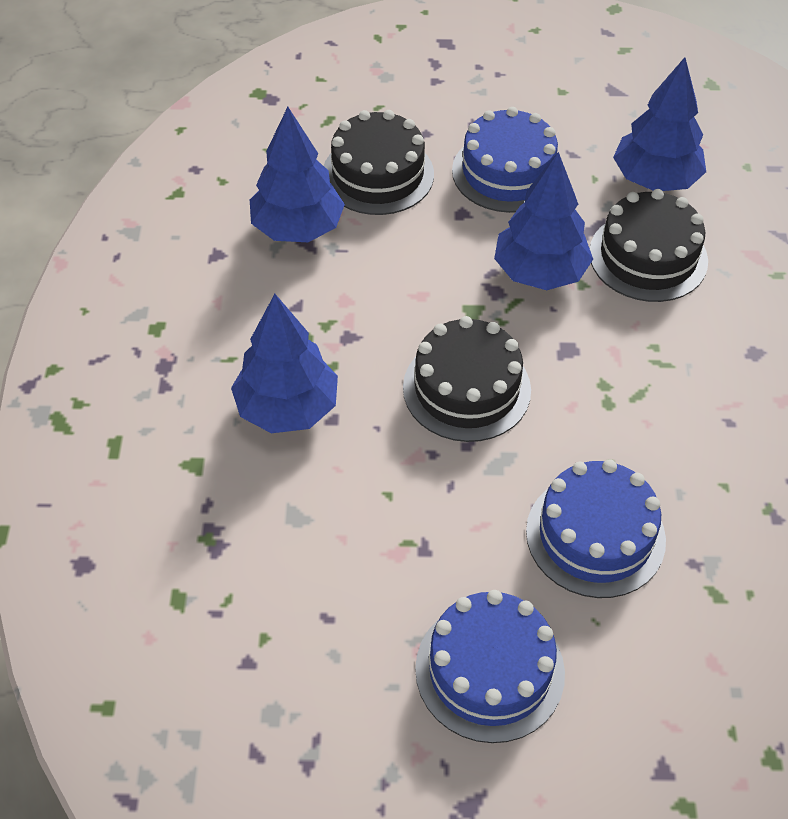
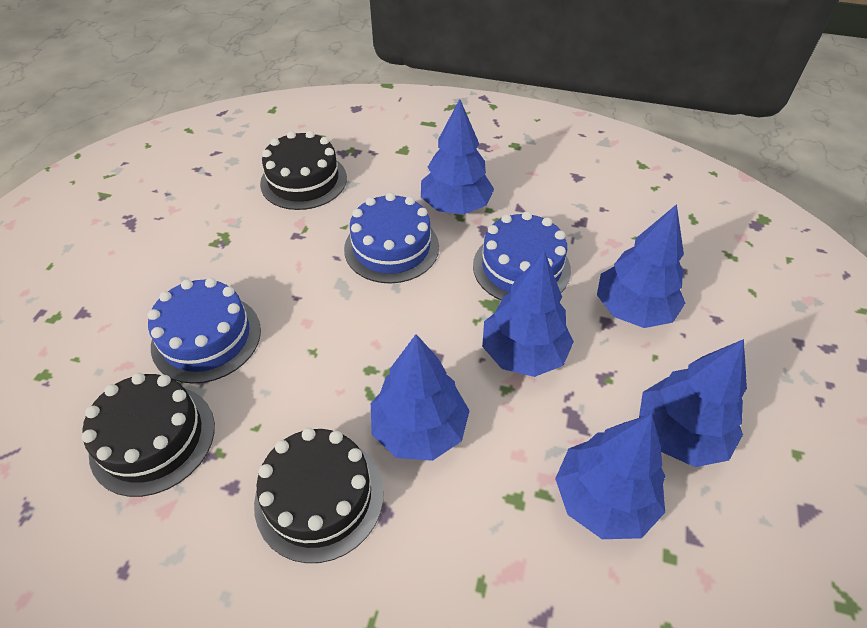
blue tree: 4 -> 6

